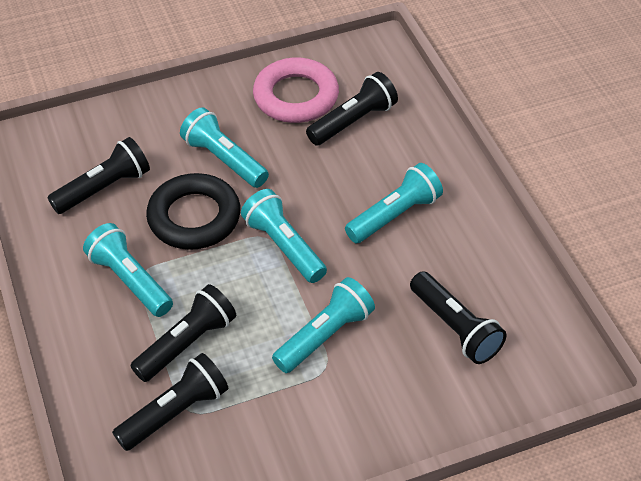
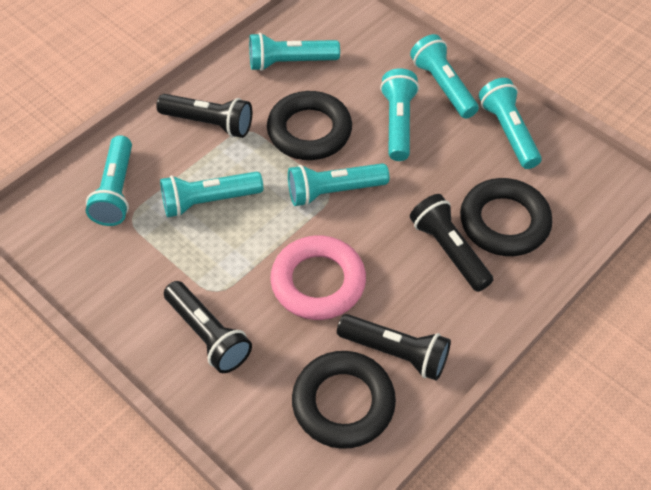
black flashlight: 5 -> 4
black ring: 1 -> 3
turquoise flashlight: 5 -> 7

